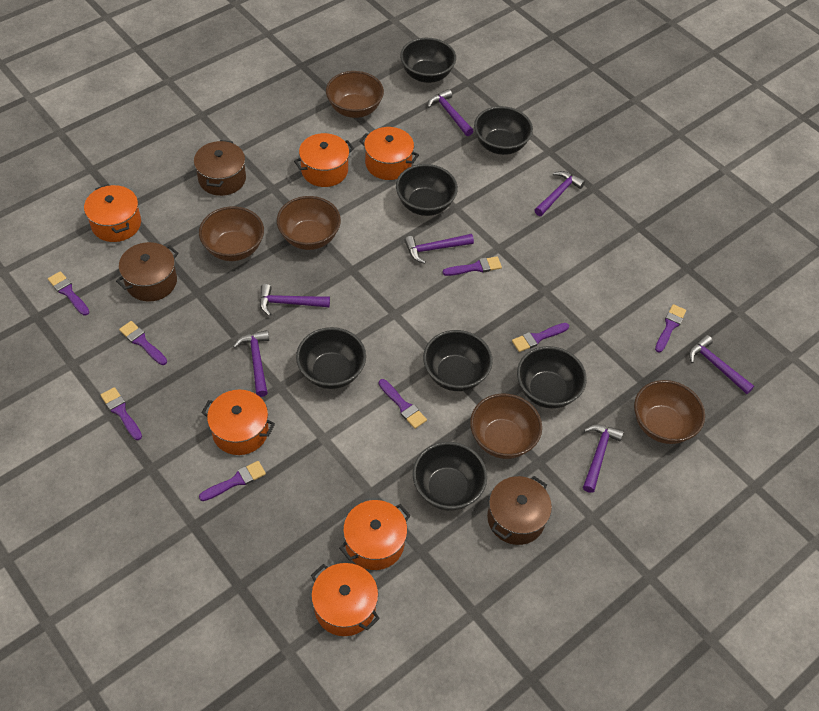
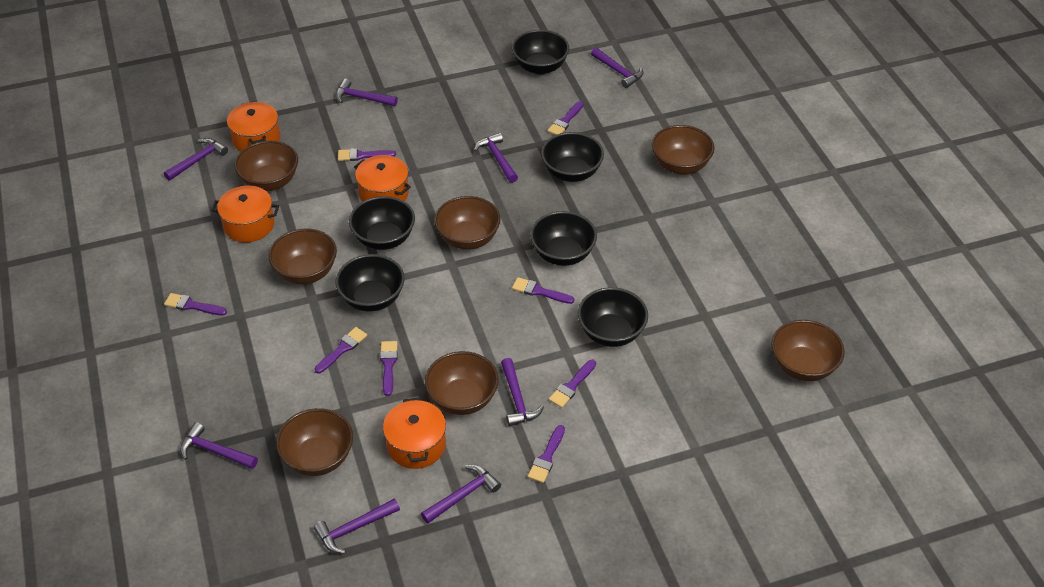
black bowl: 7 -> 6
brown bowl: 5 -> 7
brown pot: 3 -> 0
orange pot: 6 -> 4
purple hammer: 7 -> 8

